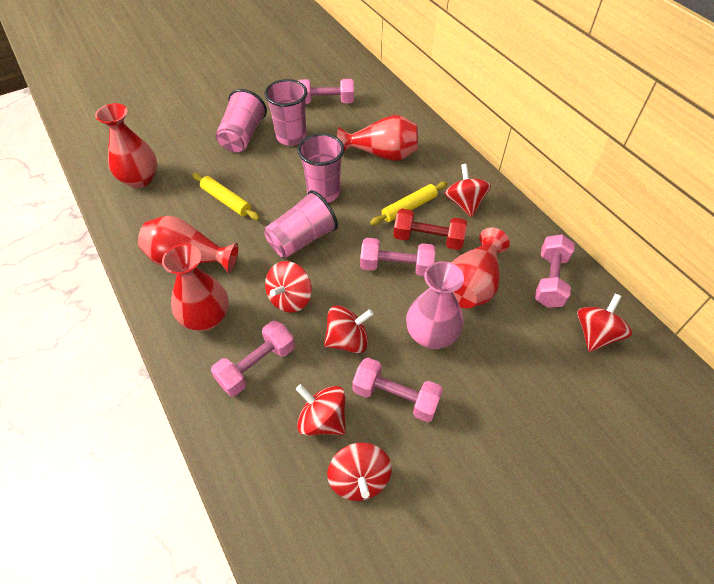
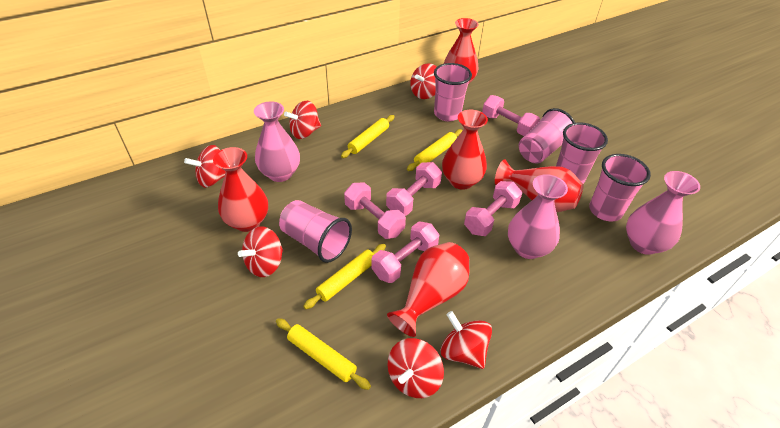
pink cup: 4 -> 5
pink vase: 1 -> 3
red dumbbell: 1 -> 0
yellow rolling pin: 2 -> 4

